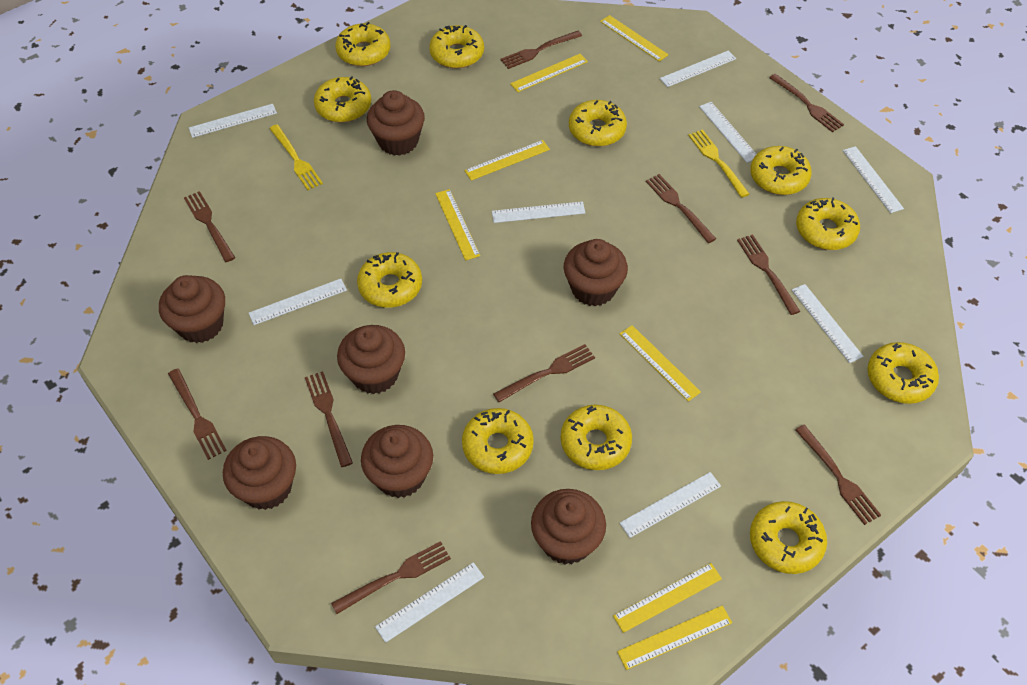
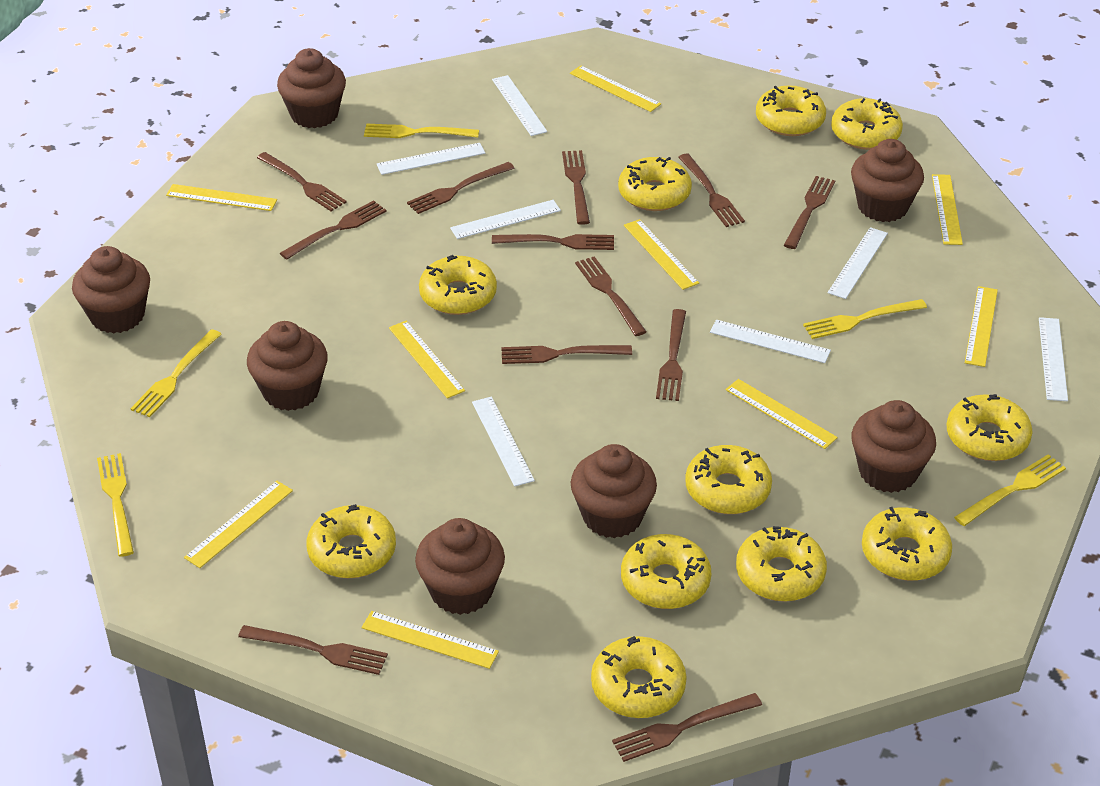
brown fork: 10 -> 12
white ruler: 9 -> 7
yellow fork: 2 -> 5
yellow ruler: 7 -> 9

